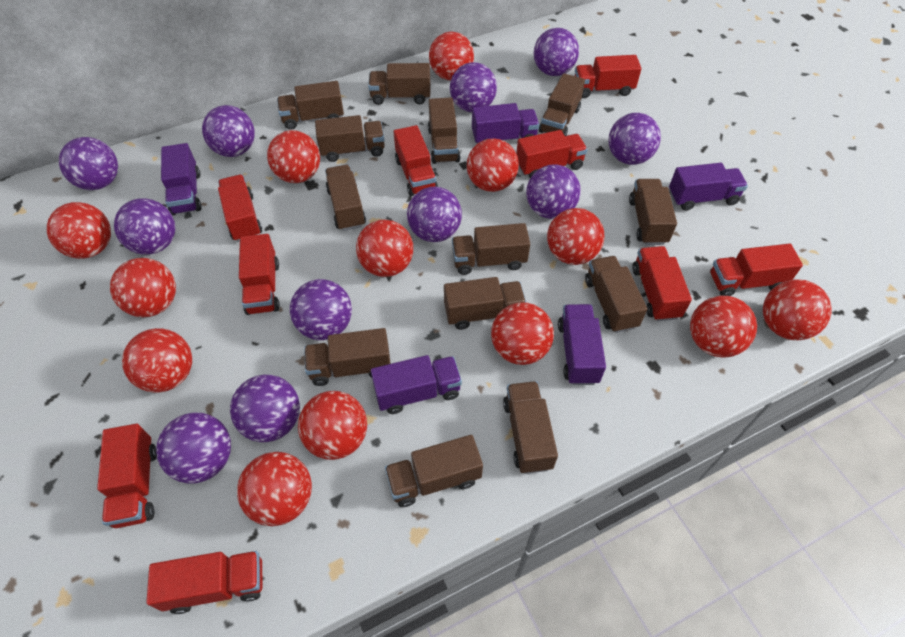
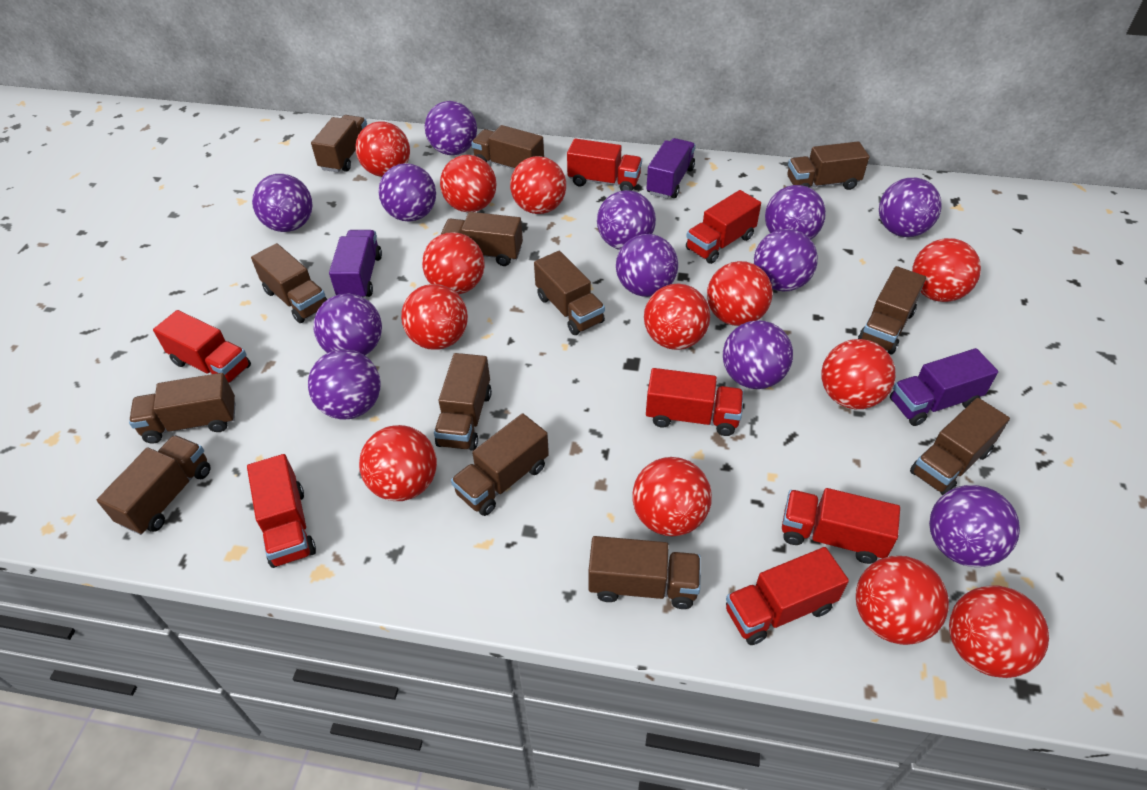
purple ball: 11 -> 12
purple truck: 5 -> 3
red truck: 9 -> 7

